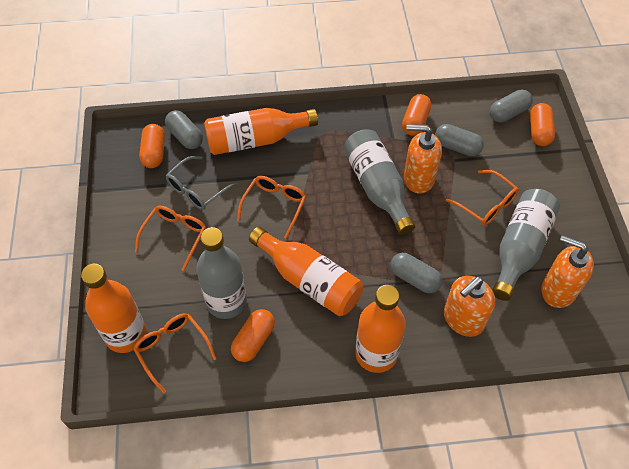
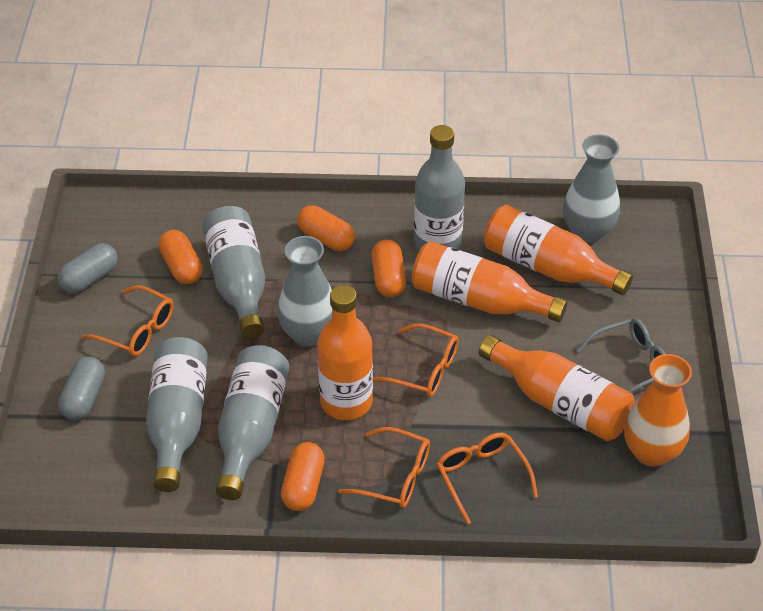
grey bottle: 3 -> 4
grey capsule: 4 -> 2
grey vase: 0 -> 2
orange soap dispenser: 3 -> 0
orange vase: 0 -> 1

